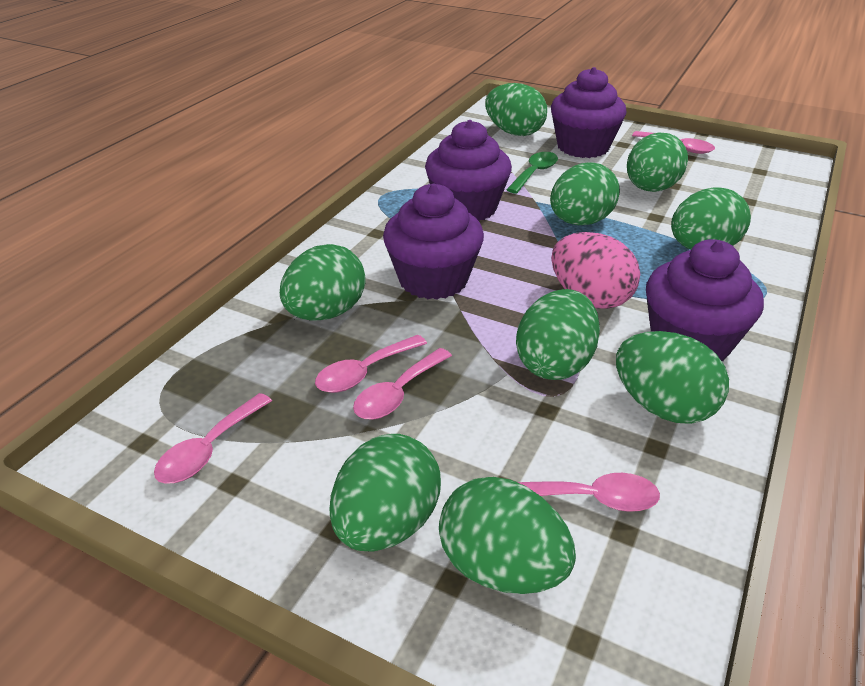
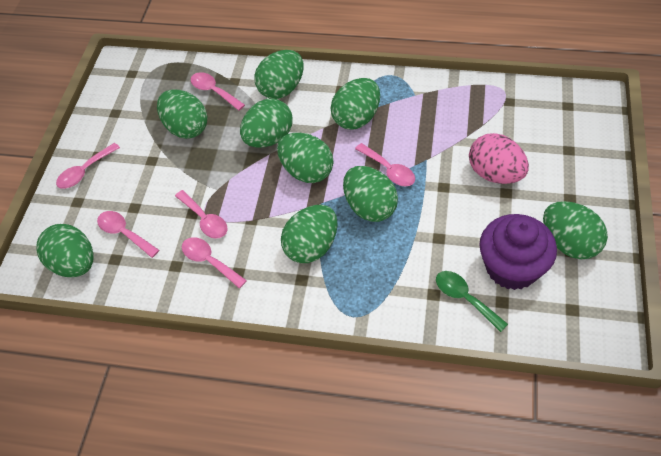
pink spoon: 5 -> 6
purple cupcake: 4 -> 1

